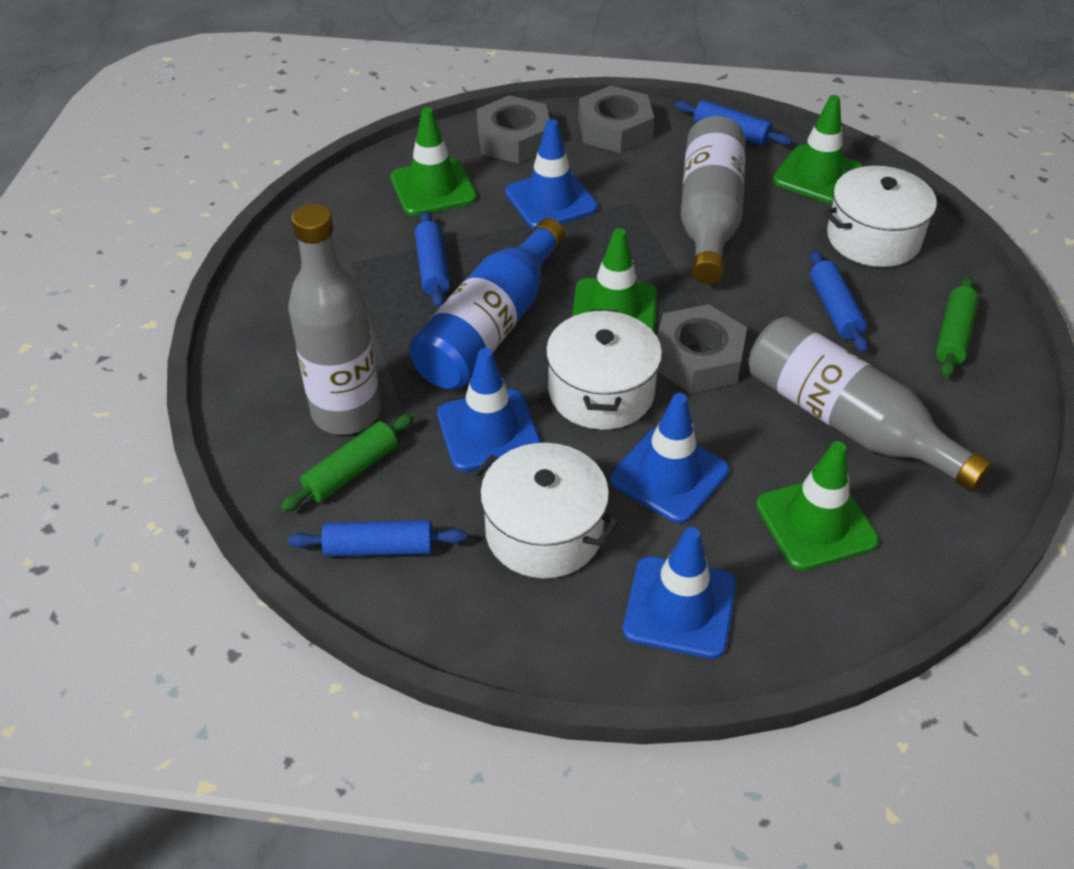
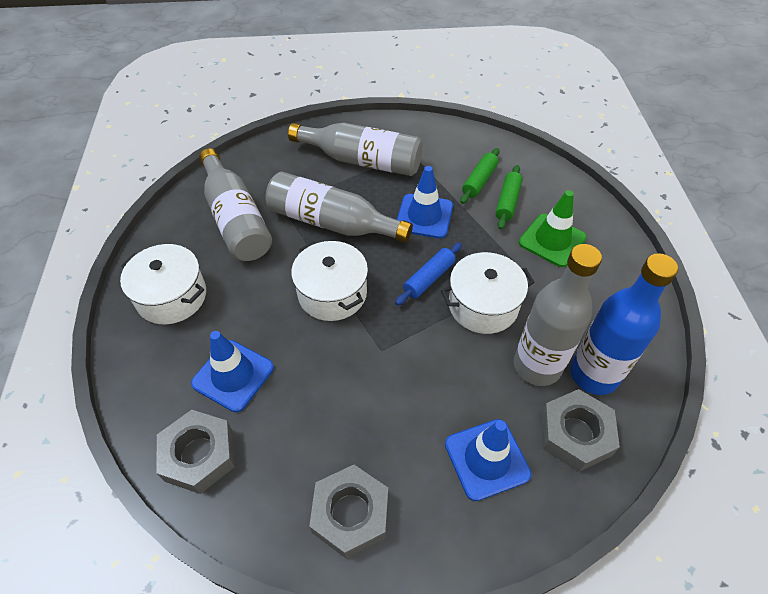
blue rolling pin: 4 -> 1
blue traffic cone: 4 -> 3
green traffic cone: 4 -> 1
grey bottle: 3 -> 4

